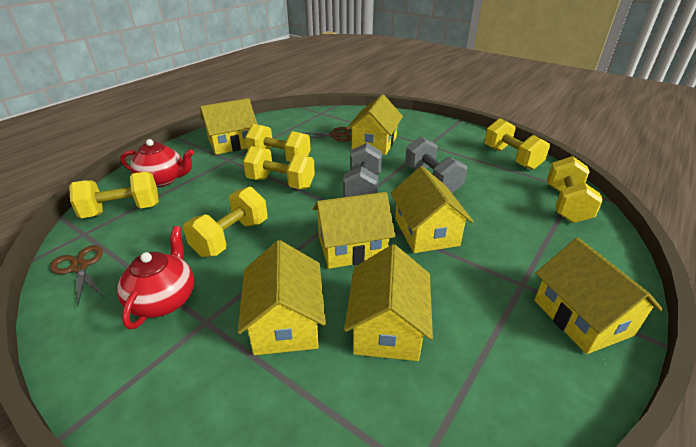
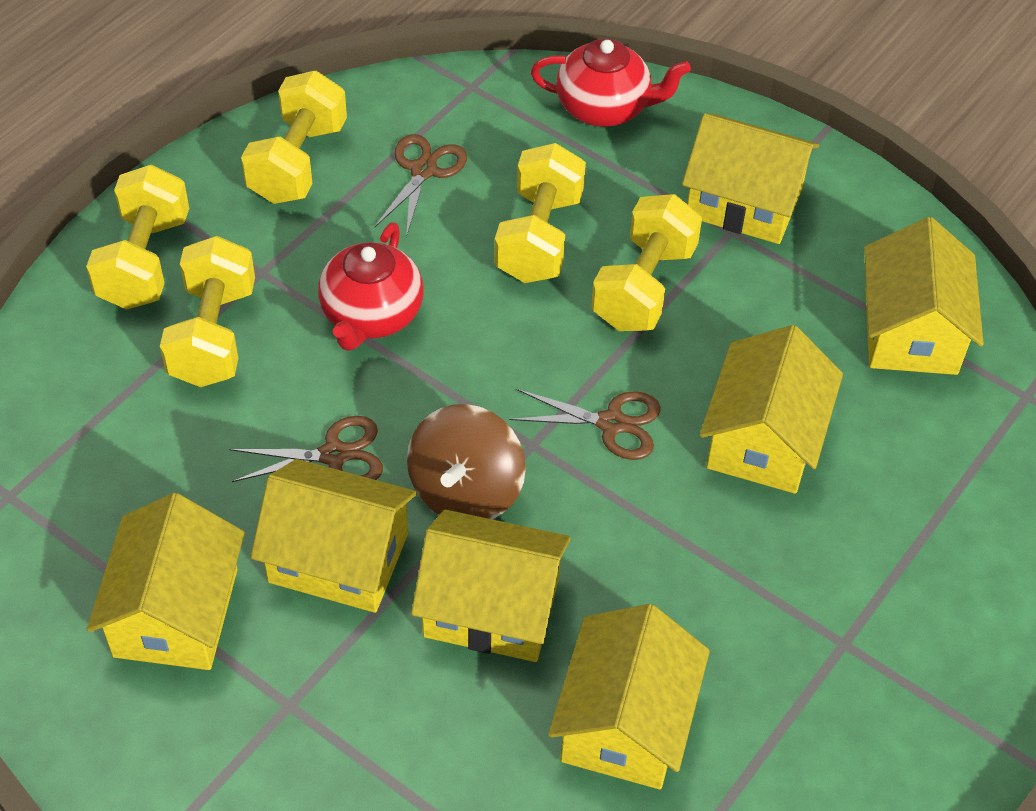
brown scissors: 2 -> 3
brown spinning top: 0 -> 1
grey dumbbell: 2 -> 0
yellow dumbbell: 6 -> 5

